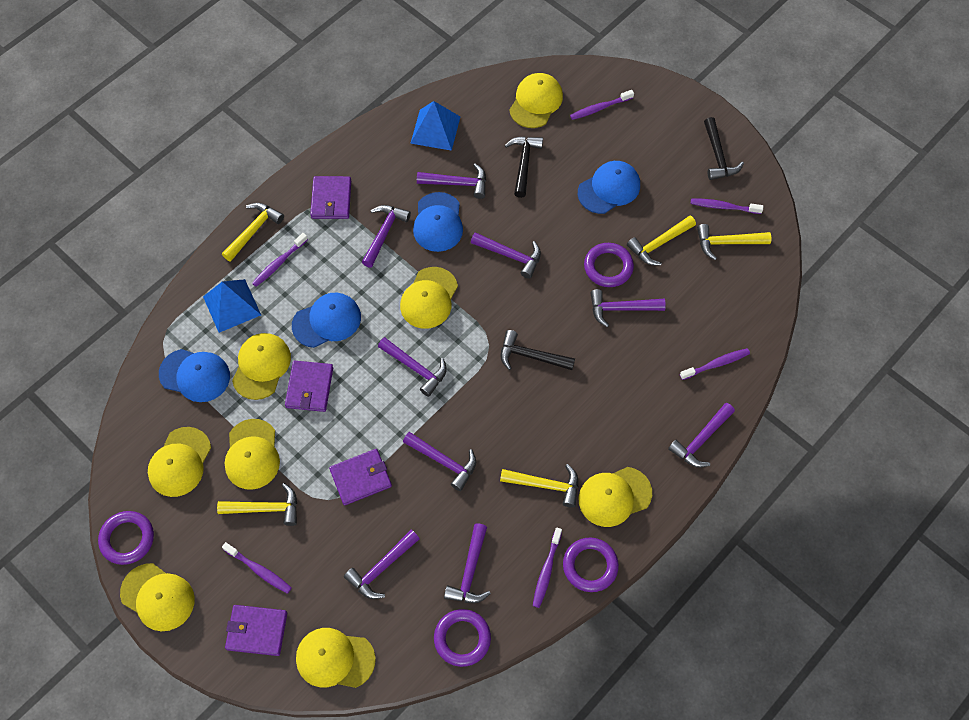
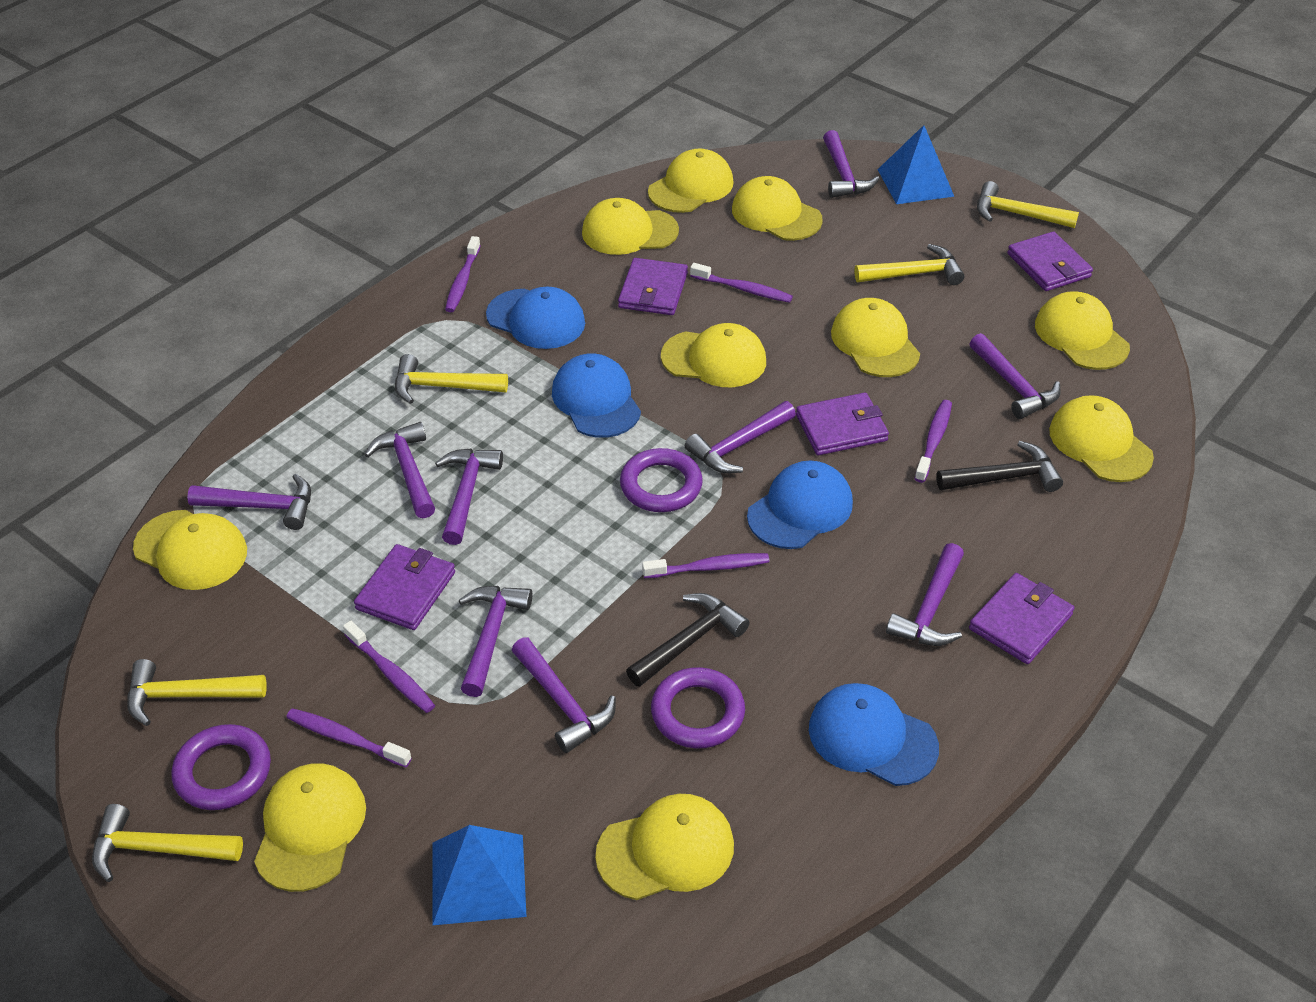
black hammer: 3 -> 2
purple ring: 4 -> 3
purple wallet: 4 -> 5
yellow cap: 8 -> 10

